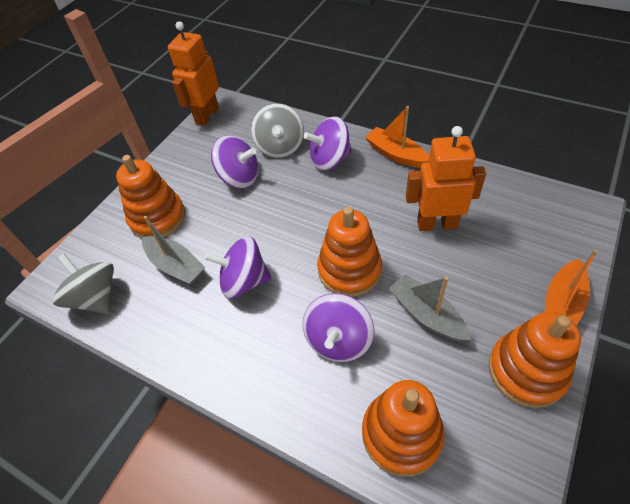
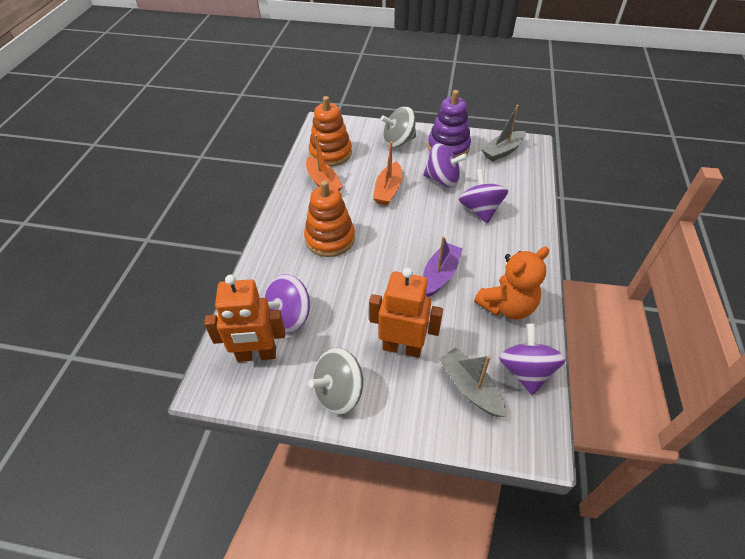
orange stacking toy: 4 -> 2
orange teddy bear: 0 -> 1
purple boat: 0 -> 1
purple stacking toy: 0 -> 1

